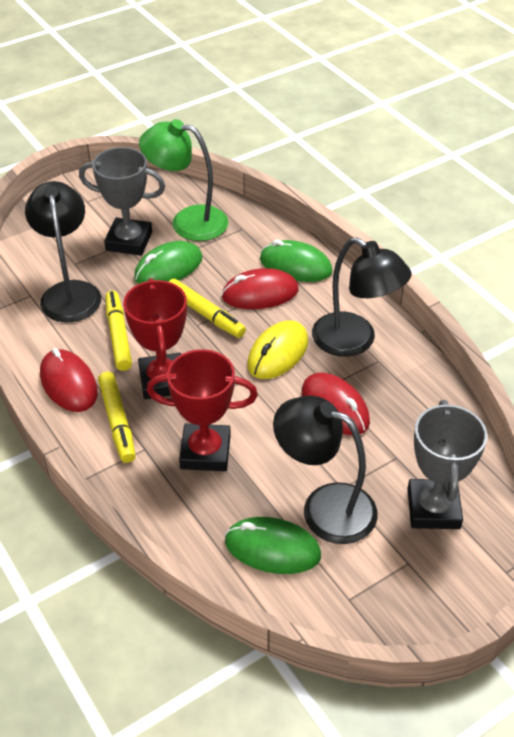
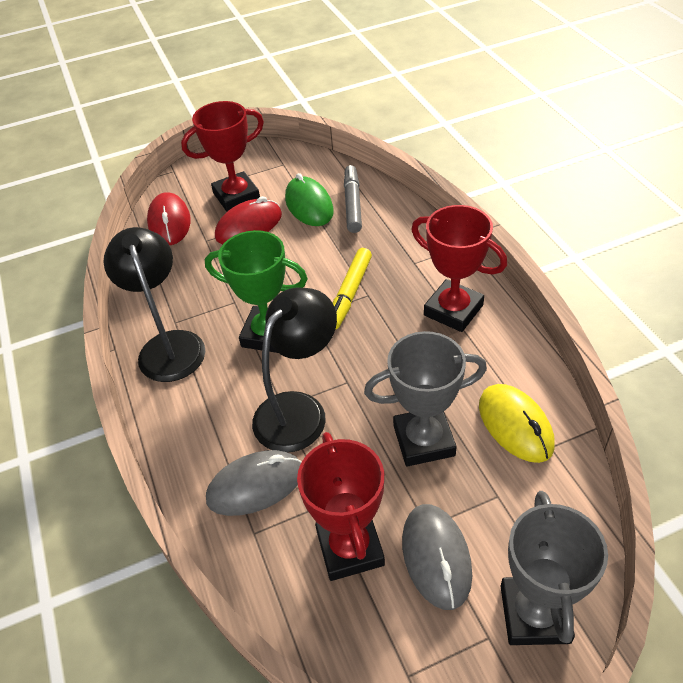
black lamp: 3 -> 2
green lamp: 1 -> 0
green mouse: 3 -> 1
green trophy: 0 -> 1
grey marker: 0 -> 1
grey mouse: 0 -> 2
red mouse: 3 -> 2
red trophy: 2 -> 3
yellow marker: 3 -> 1

